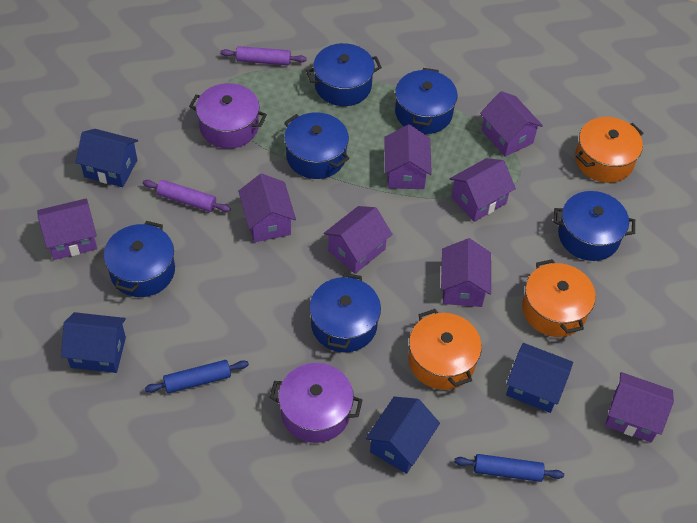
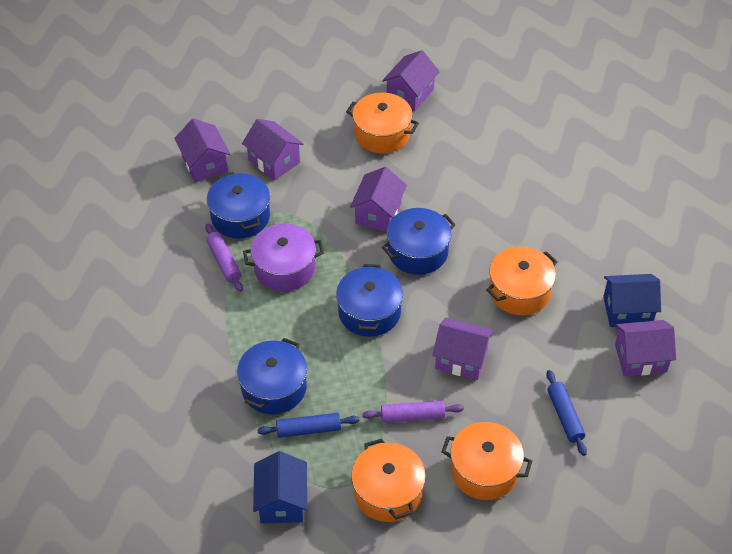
blue house: 4 -> 2
blue pot: 6 -> 4
orange pot: 3 -> 4
purple house: 8 -> 6
purple pot: 2 -> 1

